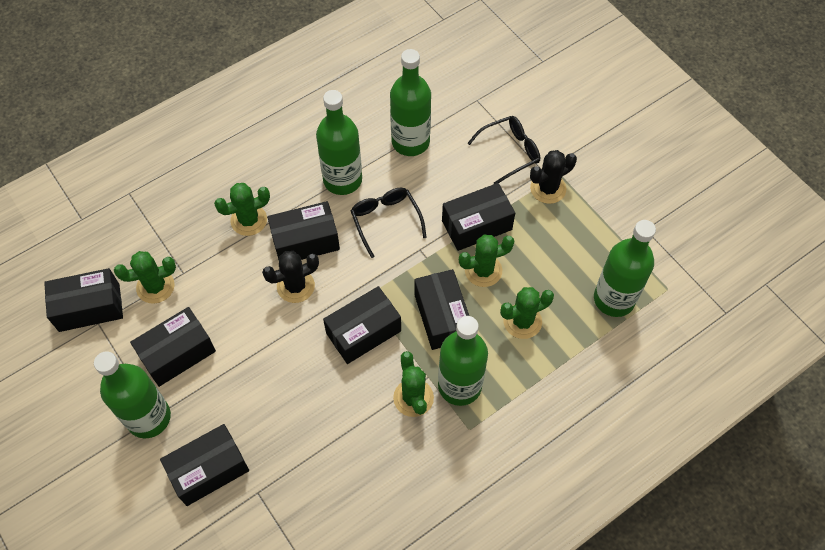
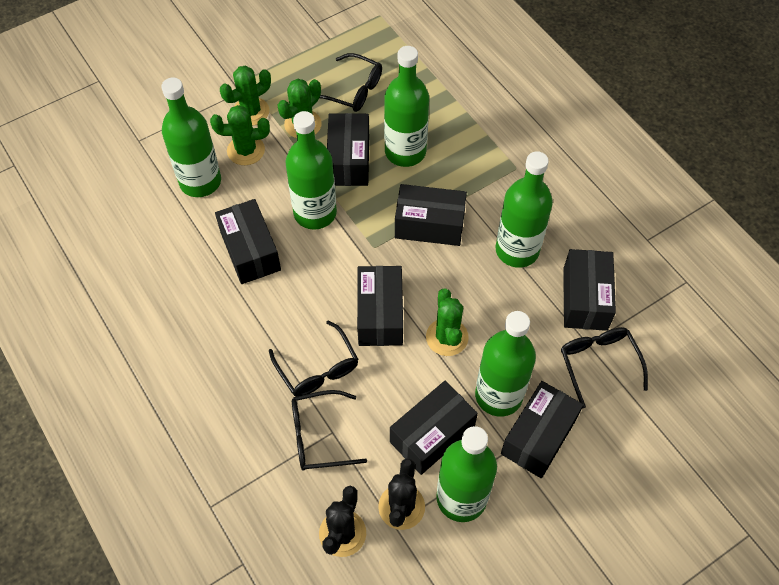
black glasses: 2 -> 4
green bottle: 5 -> 6
green cactus: 5 -> 4

